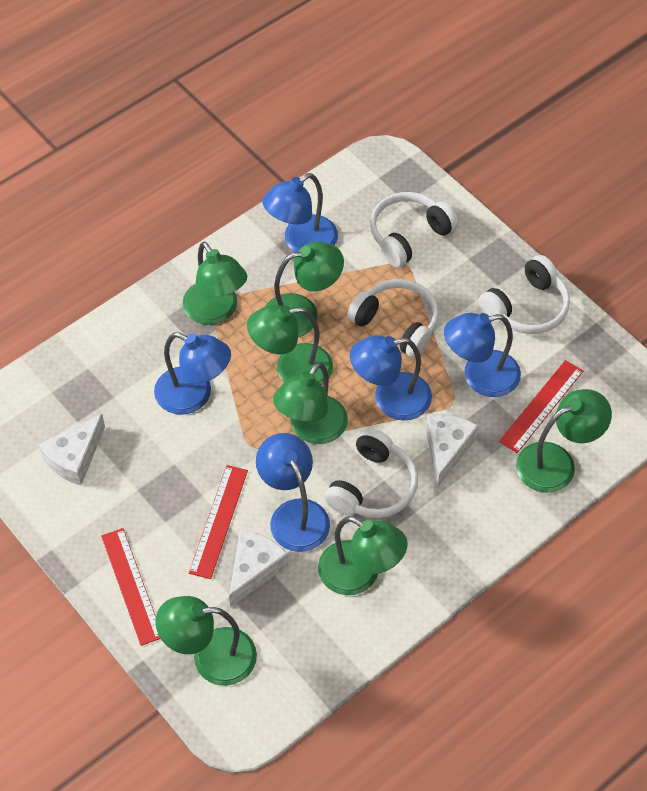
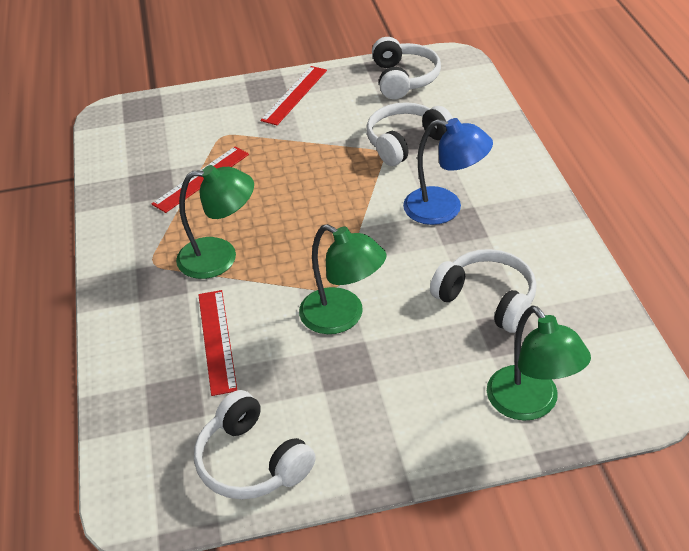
blue lamp: 5 -> 1
green lamp: 7 -> 3
white cheese: 3 -> 0

